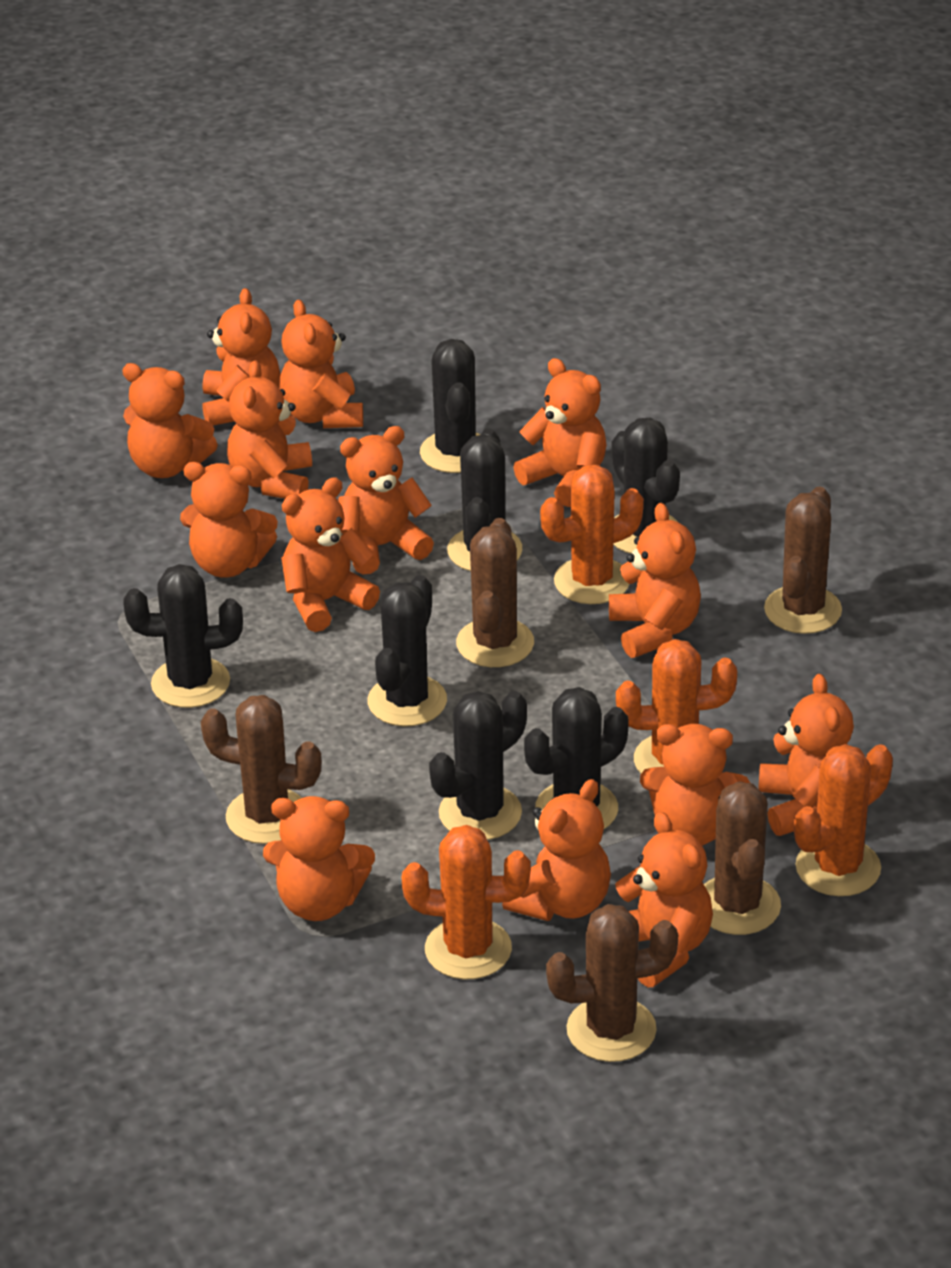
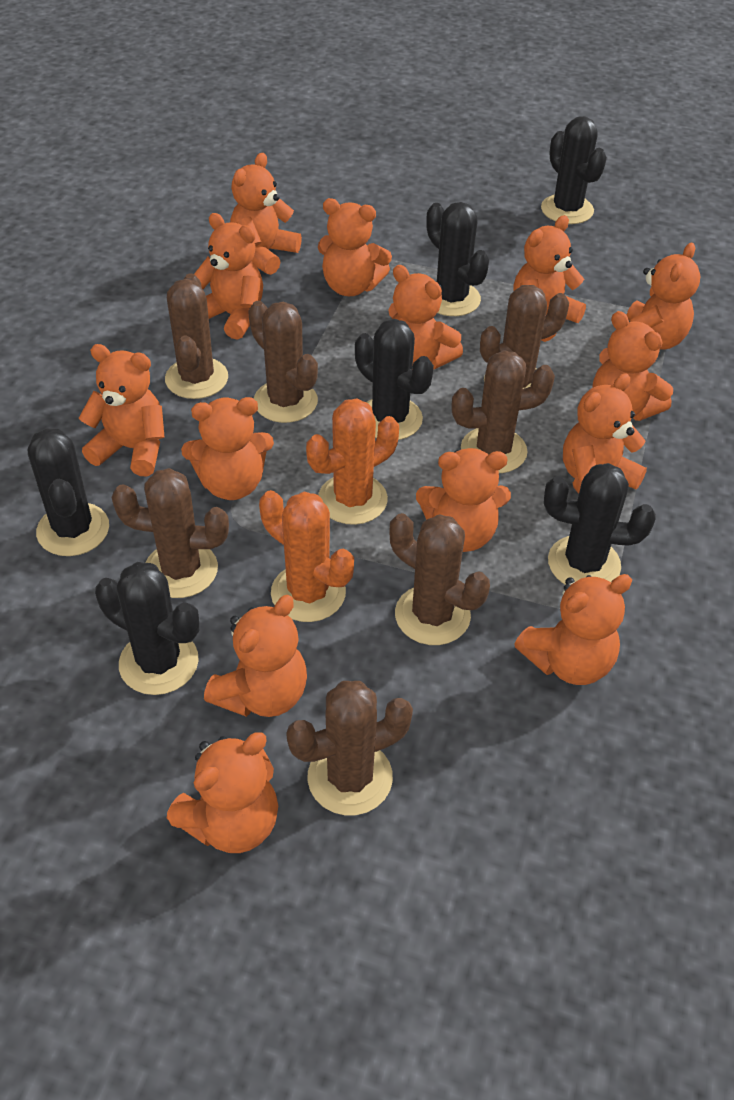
black cactus: 7 -> 6
brown cactus: 5 -> 7
orange cactus: 4 -> 2

